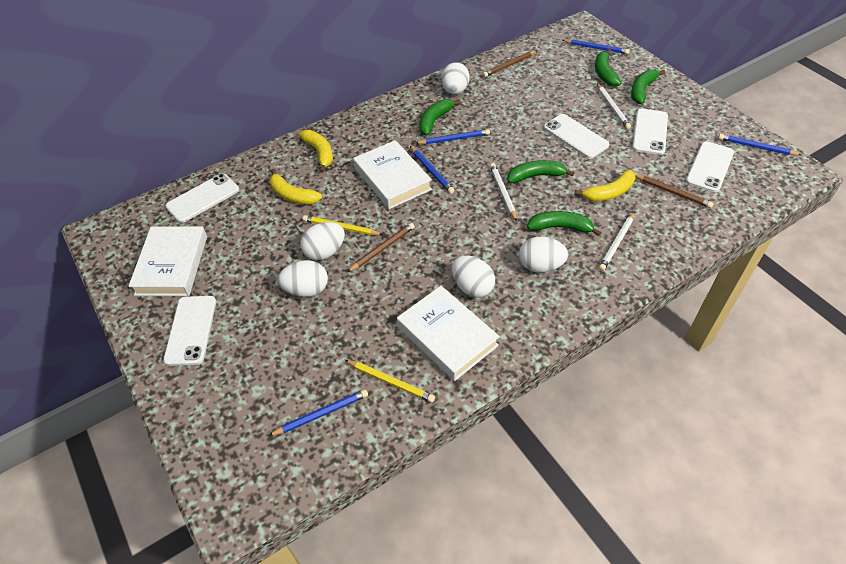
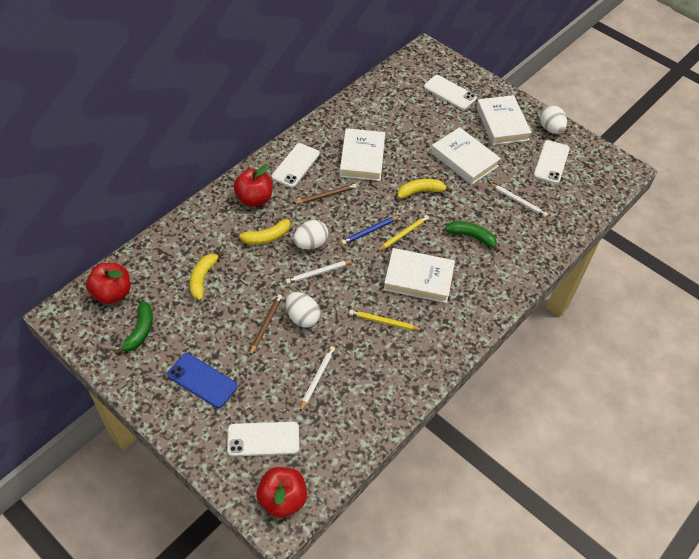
blue pencil: 5 -> 1
blue phone: 0 -> 1
brown pencil: 3 -> 2
green banana: 5 -> 2
red apple: 0 -> 3
white book: 3 -> 4
white egg: 5 -> 3
white phone: 5 -> 4

